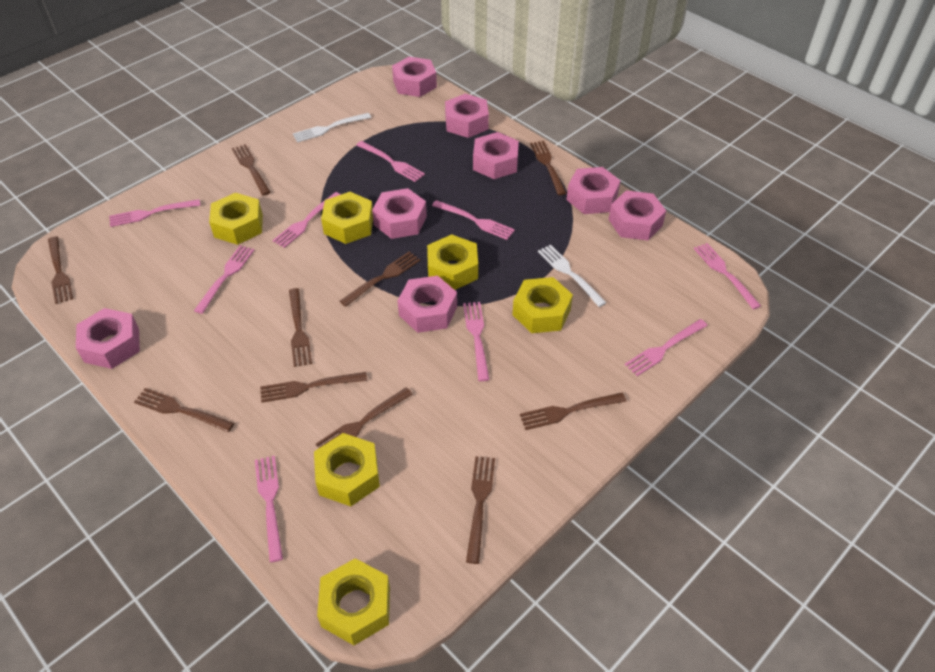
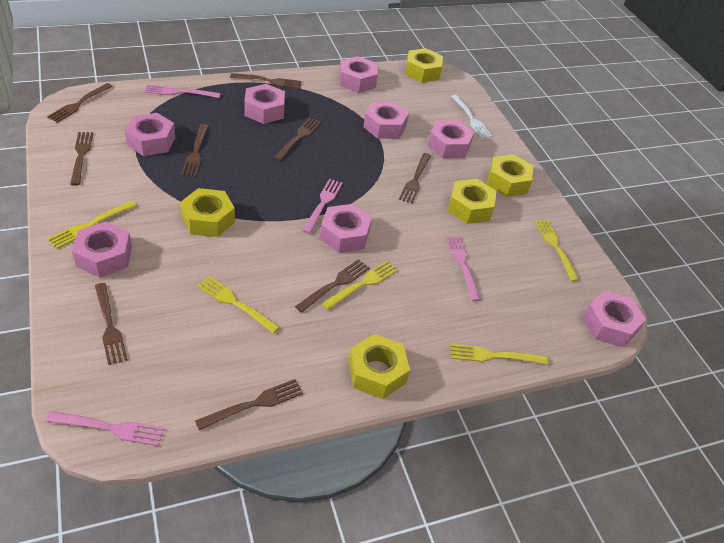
brown fork: 10 -> 9
pink fork: 9 -> 4
white fork: 2 -> 1
yellow fork: 0 -> 5
yellow nut: 6 -> 5

